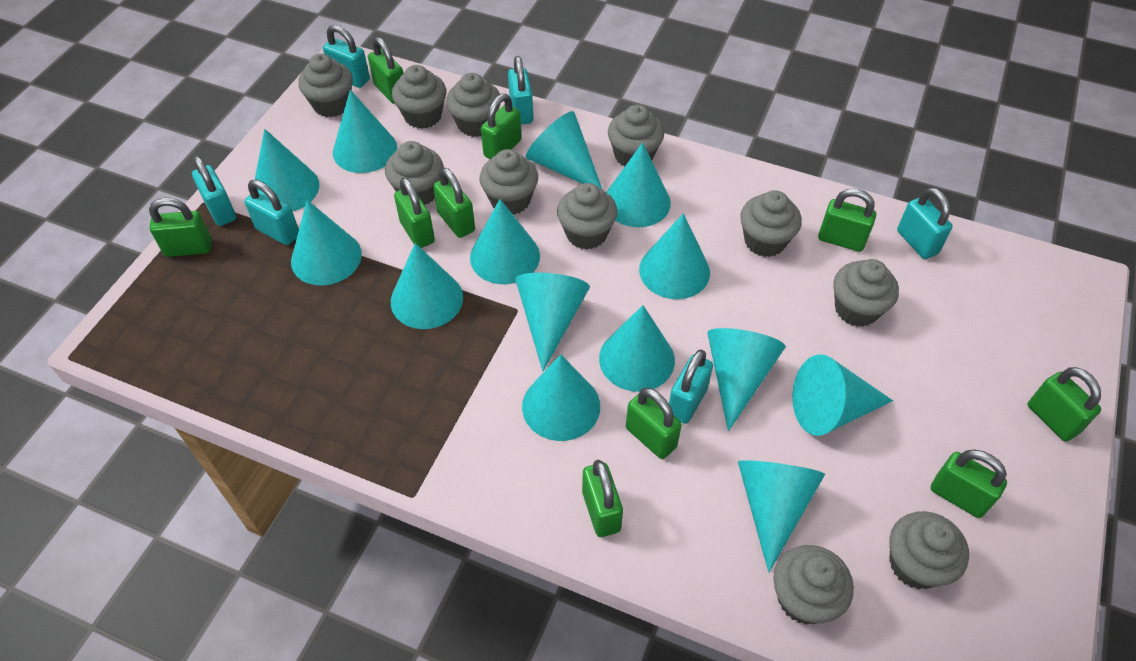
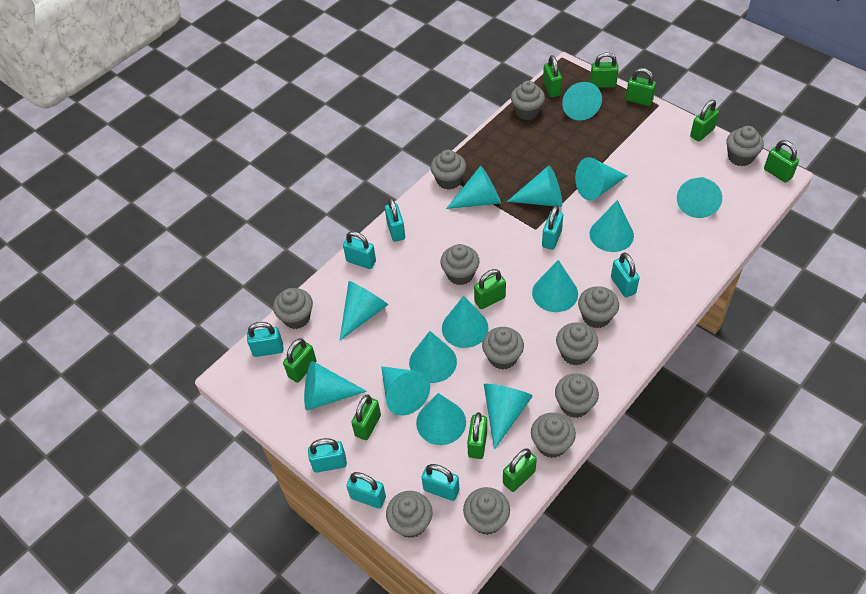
grey cupcake: 11 -> 12
turquoise padlock: 6 -> 8

